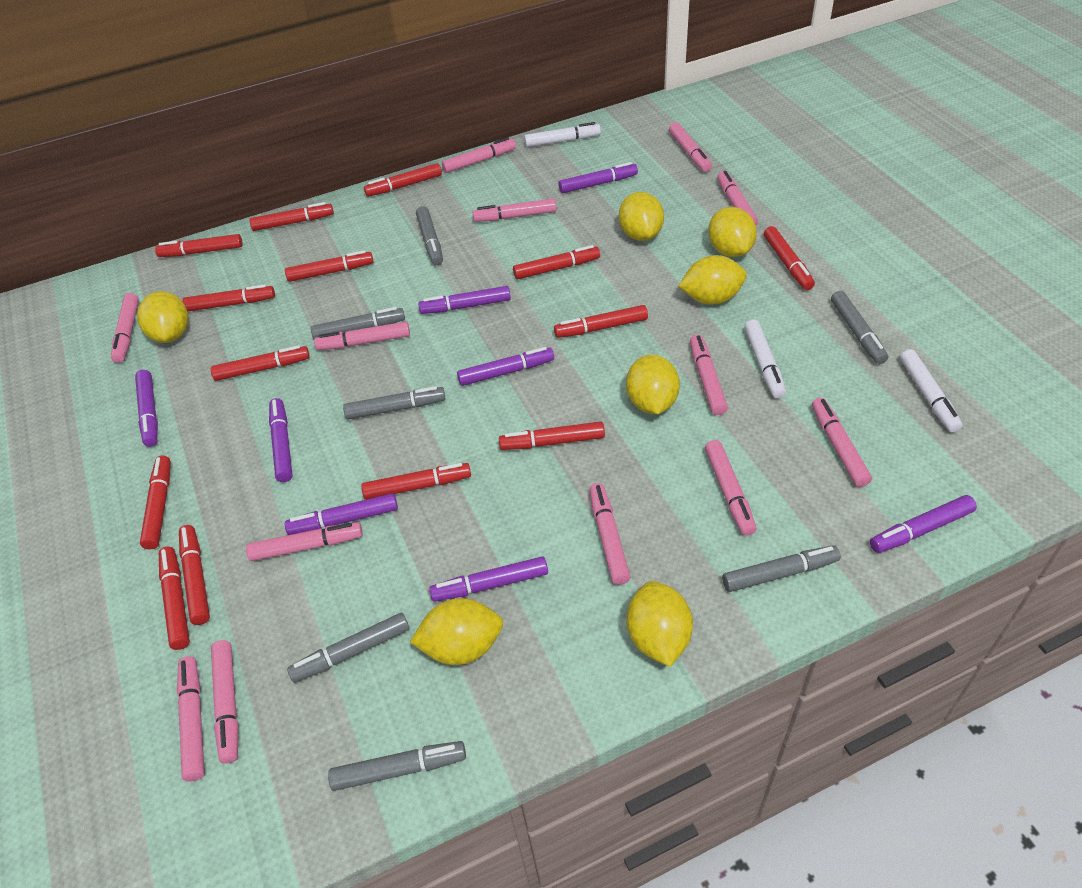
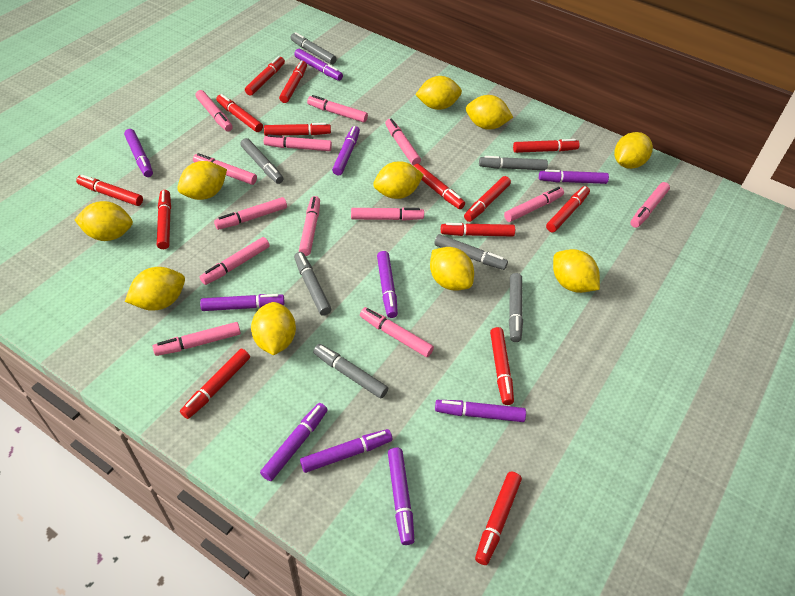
purple marker: 8 -> 10
white marker: 3 -> 0
yellow lemon: 7 -> 10

